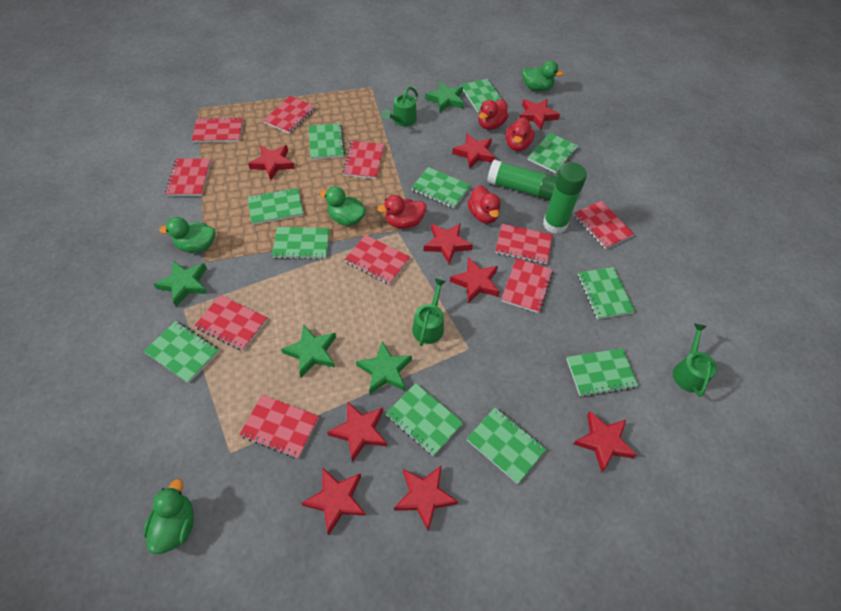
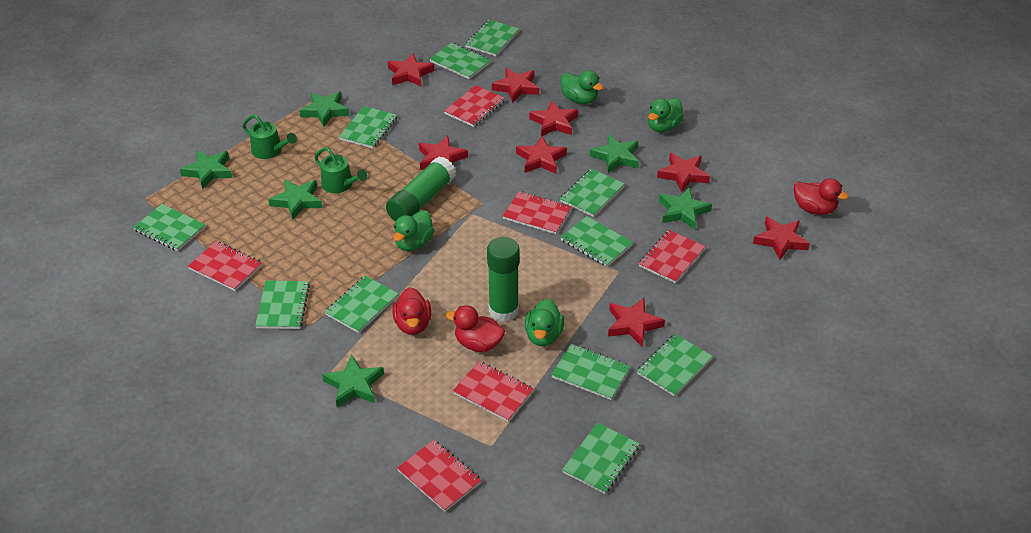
green star: 4 -> 6
green watering can: 3 -> 2
red duck: 4 -> 3
red notebook: 10 -> 6
red star: 9 -> 8

